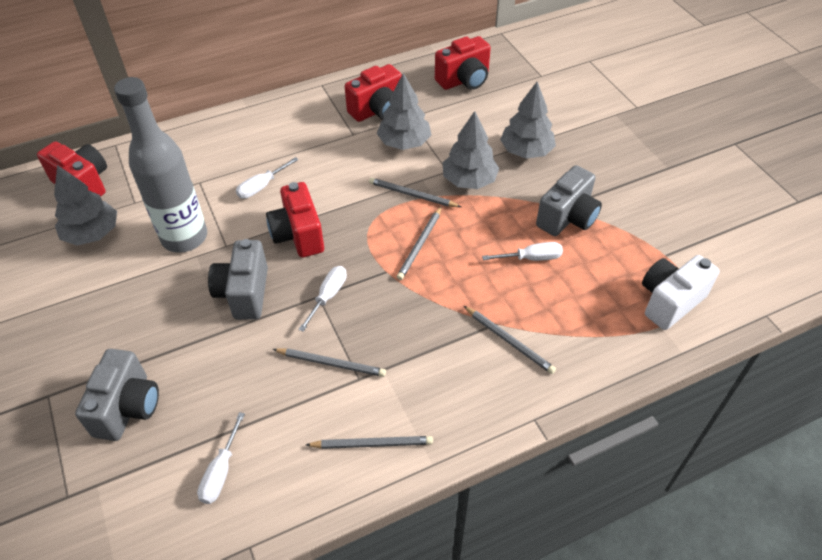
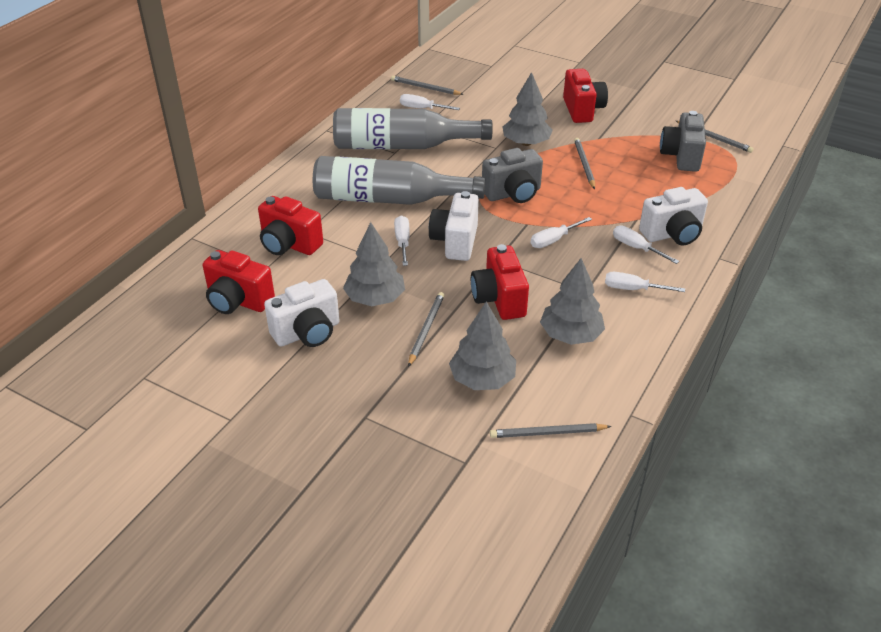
grey bottle: 1 -> 2
grey camera: 3 -> 2
white camera: 1 -> 3
white screwdriver: 4 -> 5

